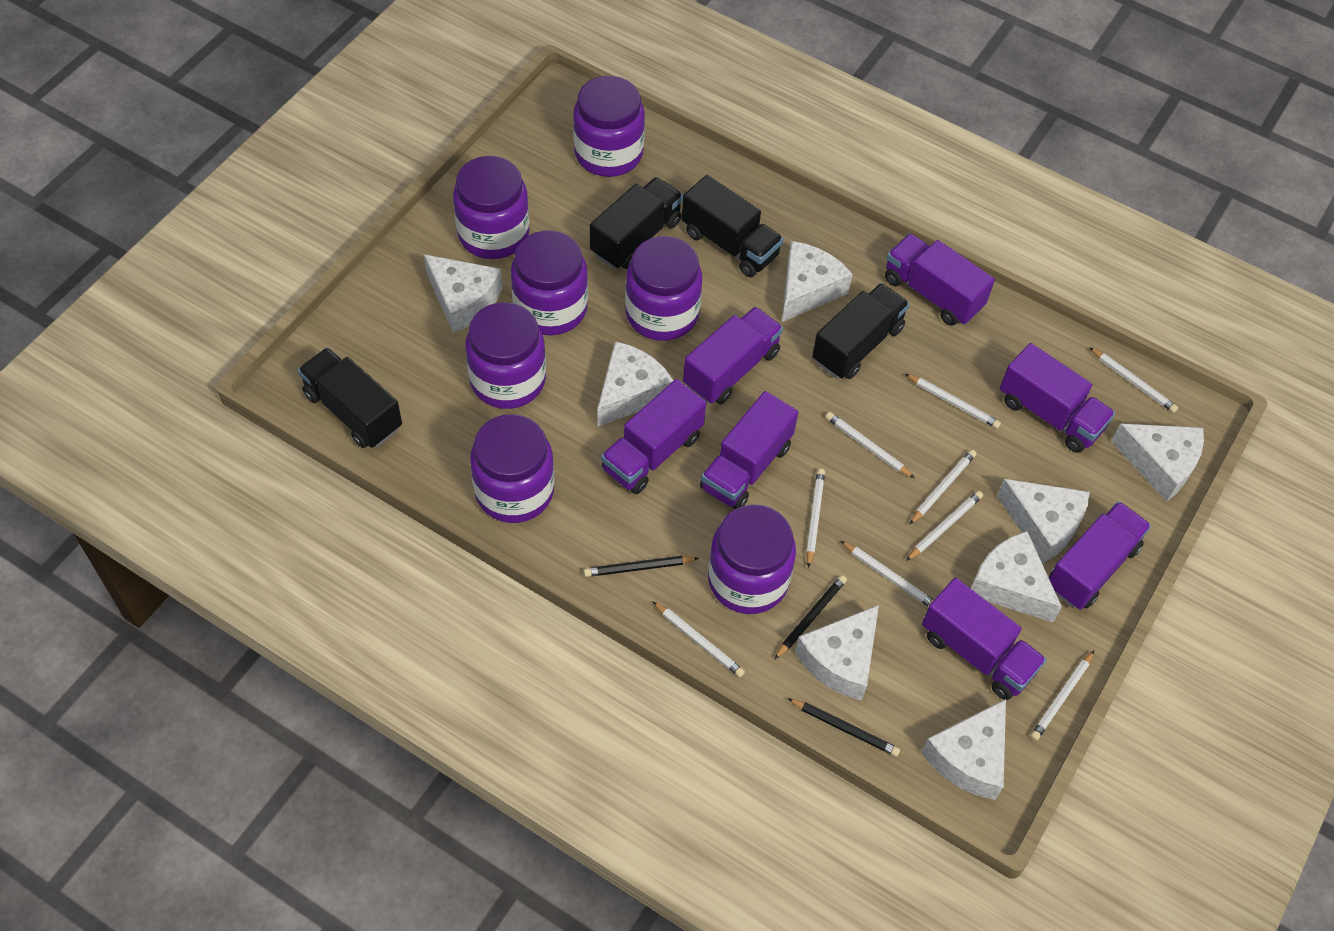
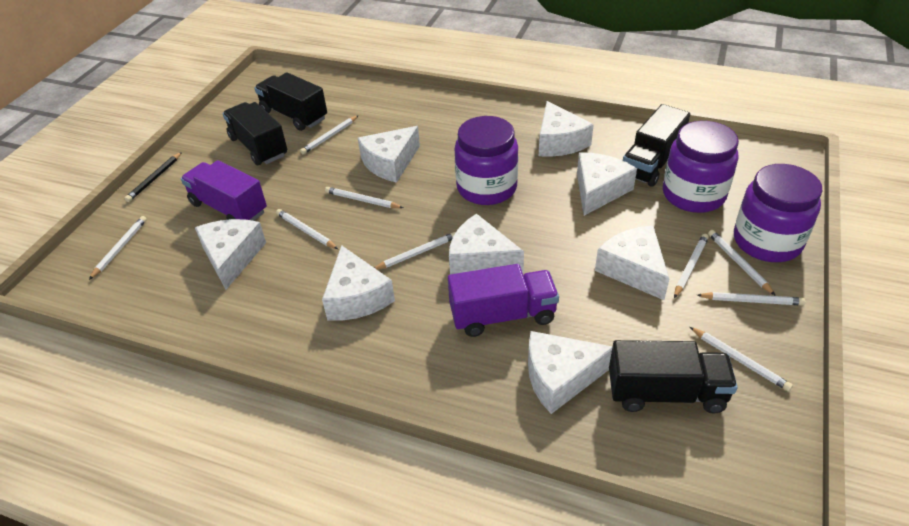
black pencil: 3 -> 1
purple jar: 7 -> 3
purple truck: 7 -> 2

